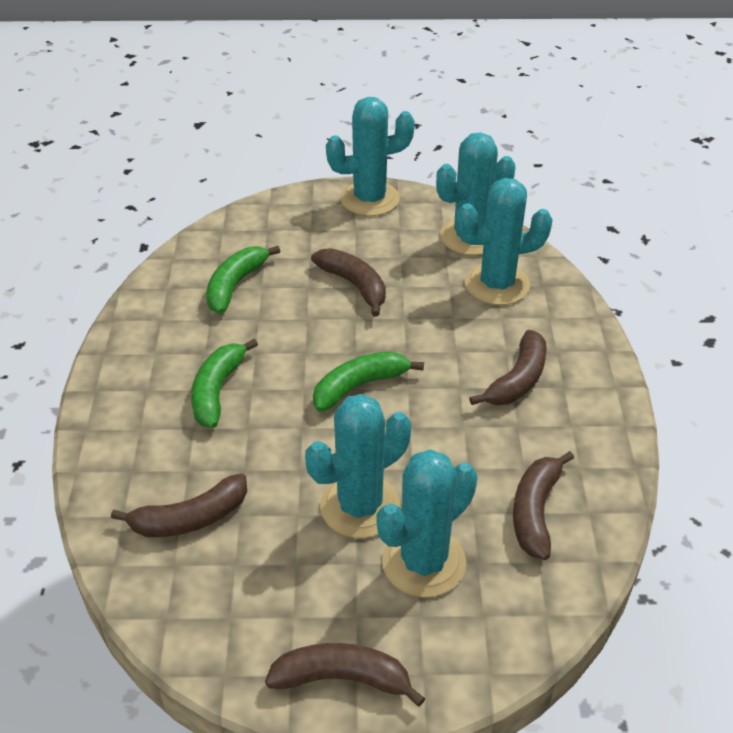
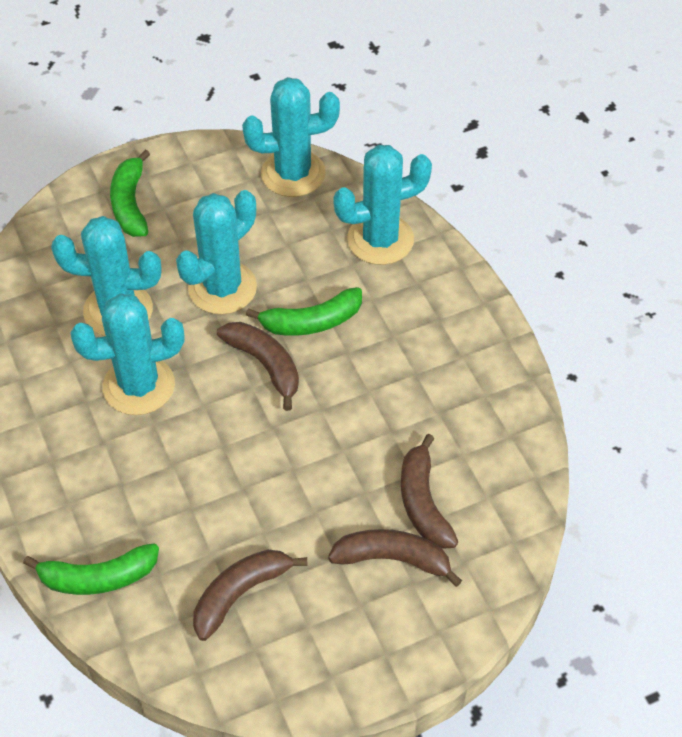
brown banana: 5 -> 4

